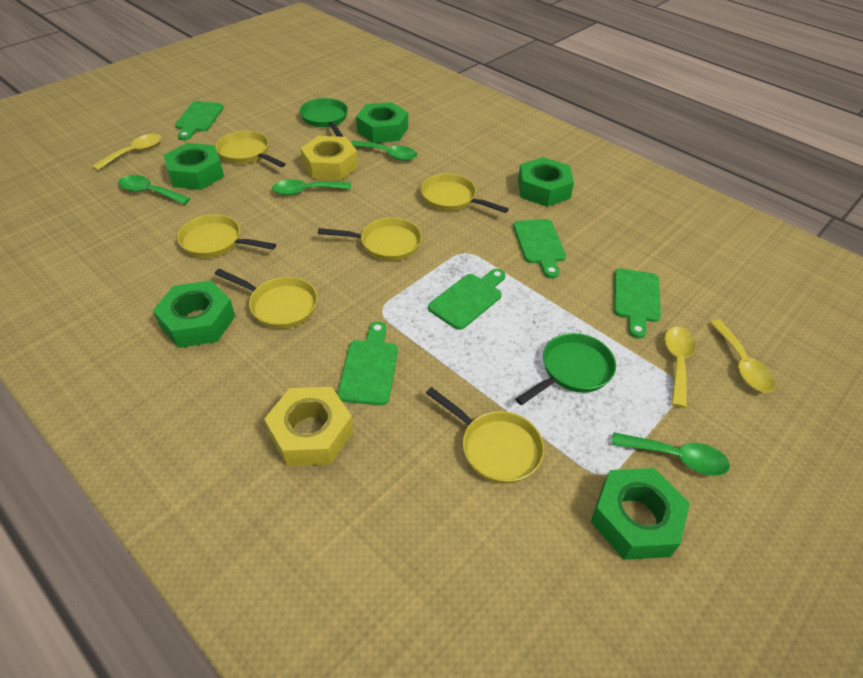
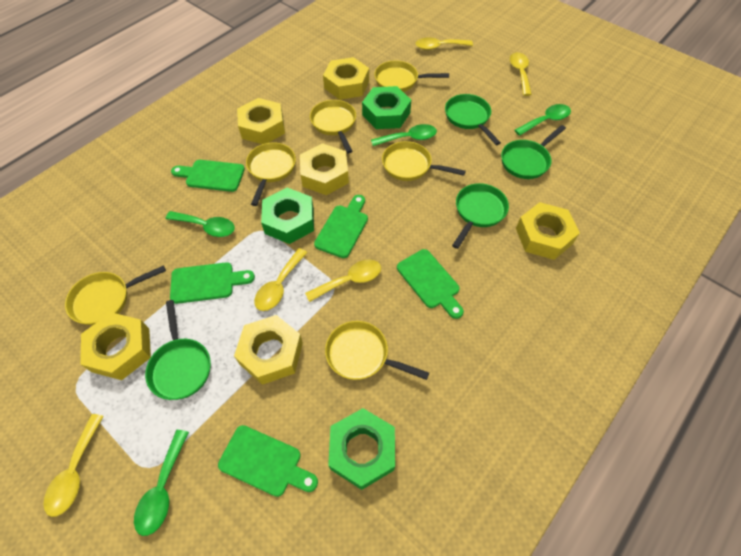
green nut: 5 -> 3
green pan: 2 -> 4
yellow nut: 2 -> 6
yellow spoon: 3 -> 5

